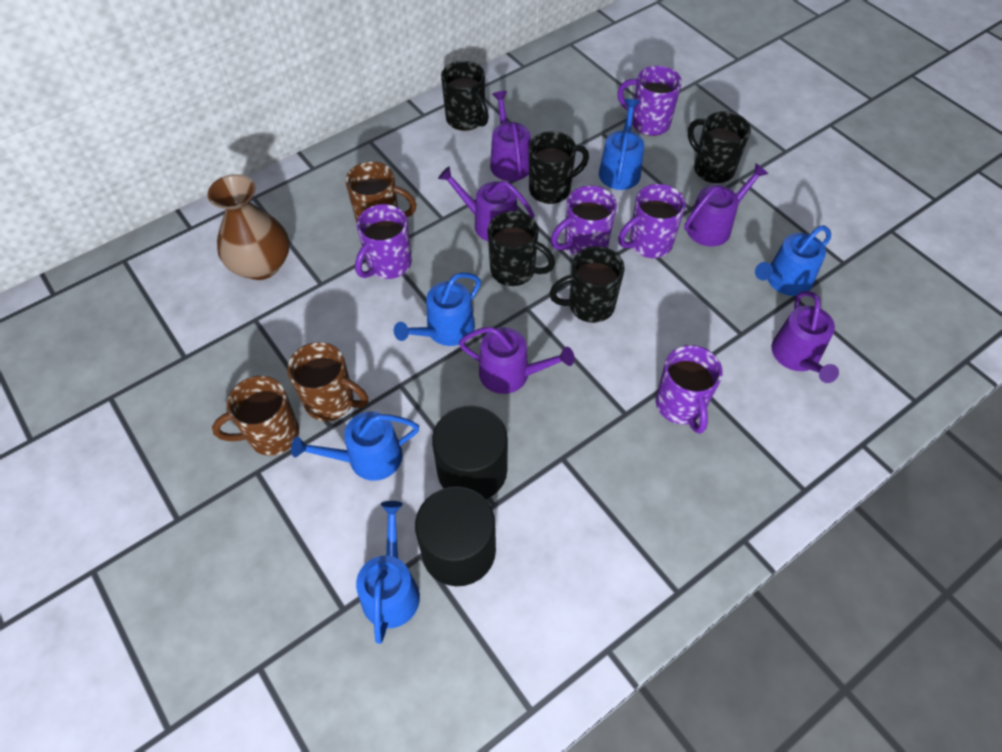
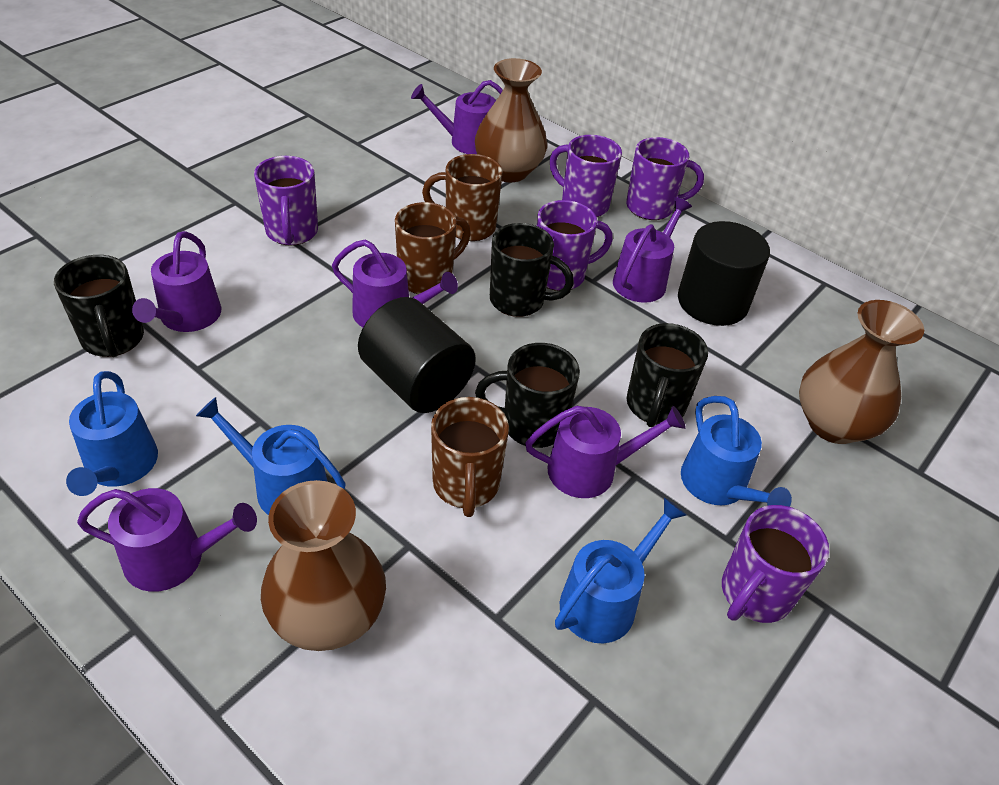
black mug: 5 -> 4
blue watering can: 5 -> 4
brown vase: 1 -> 3
purple watering can: 5 -> 6

